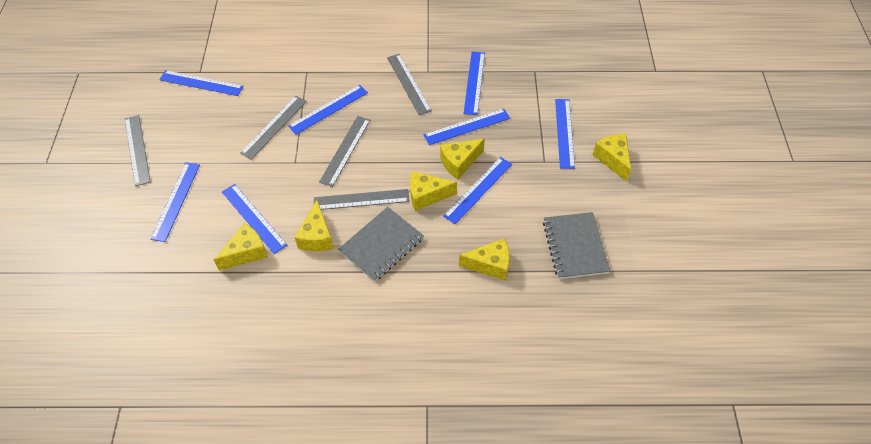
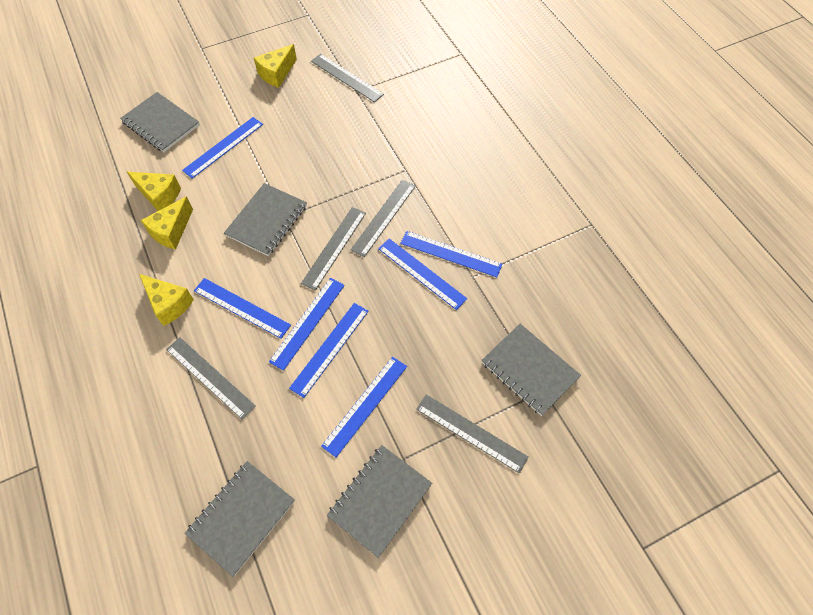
blue ruler: 8 -> 7
grey notebook: 2 -> 5
yellow cheese: 6 -> 4

